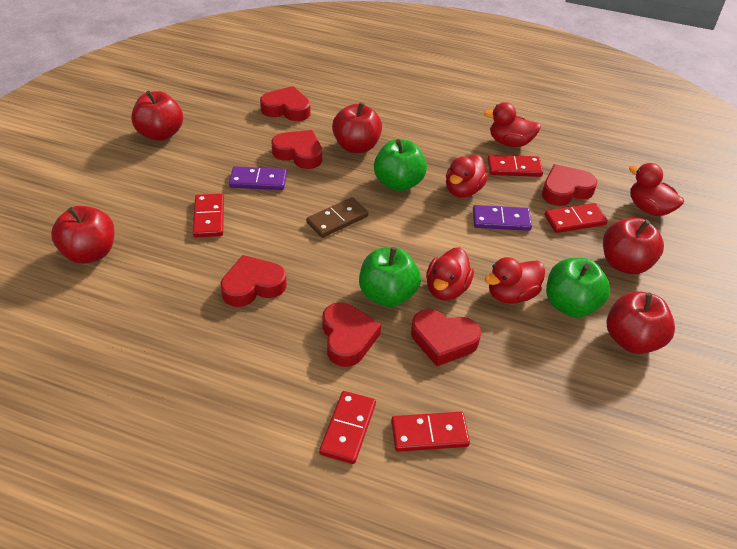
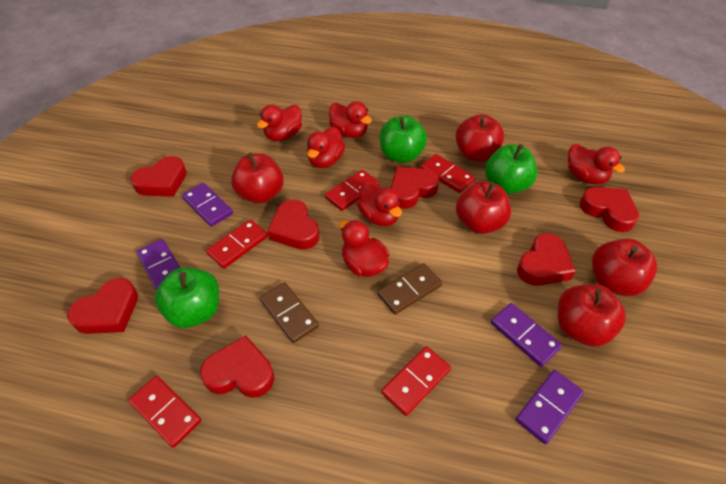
brown domino: 1 -> 2
purple domino: 2 -> 4
red duck: 5 -> 6
red heart: 6 -> 7

